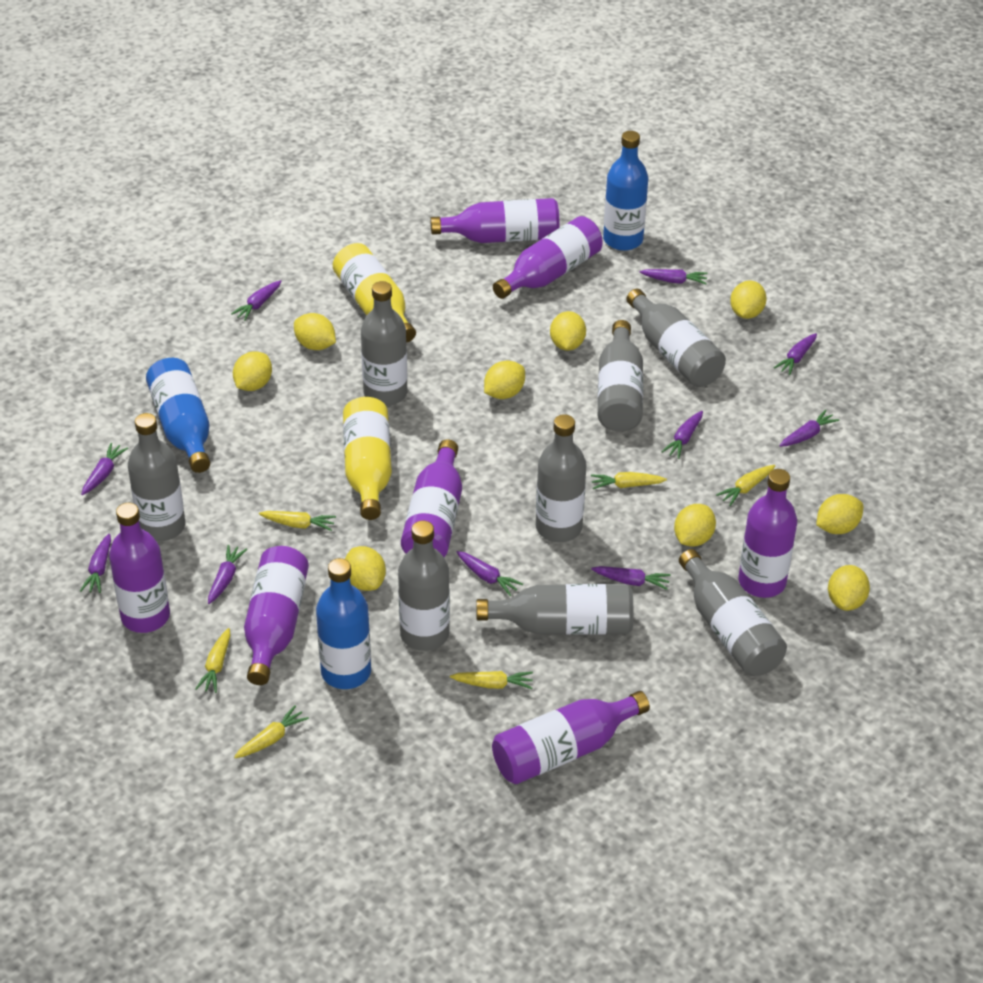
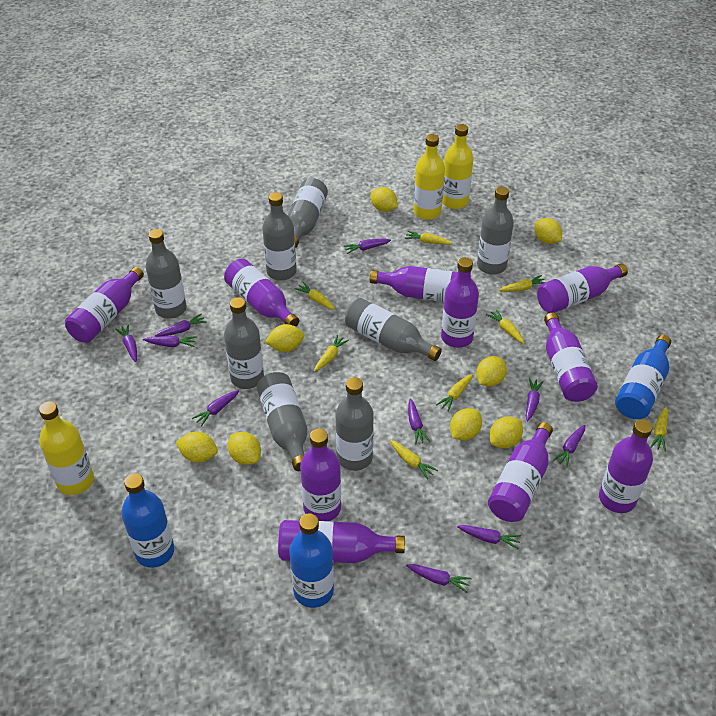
purple bottle: 7 -> 10
yellow bottle: 2 -> 3
yellow carrot: 6 -> 8
yellow lemon: 9 -> 8

